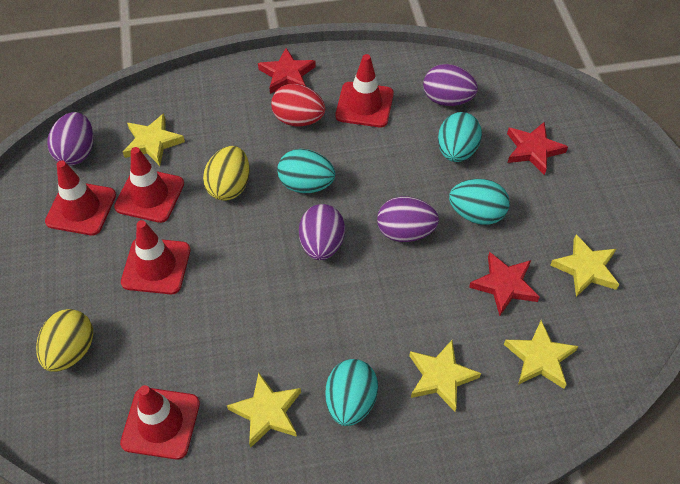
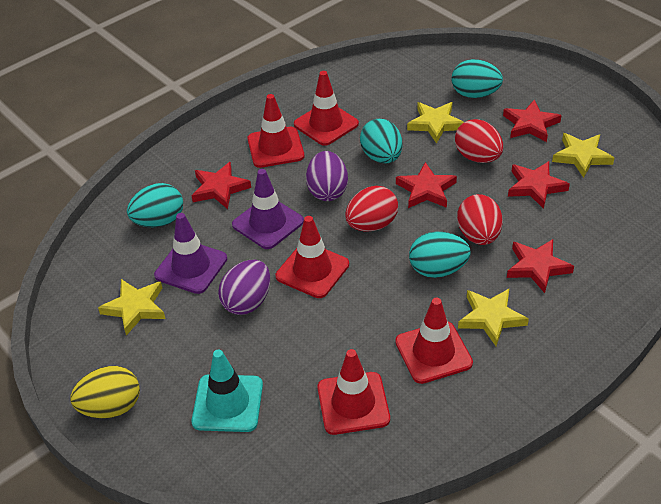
purple egg: 4 -> 2
purple traffic cone: 0 -> 2
red egg: 1 -> 3
red star: 3 -> 5
turquoise traffic cone: 0 -> 1
yellow egg: 2 -> 1
yellow star: 5 -> 4

